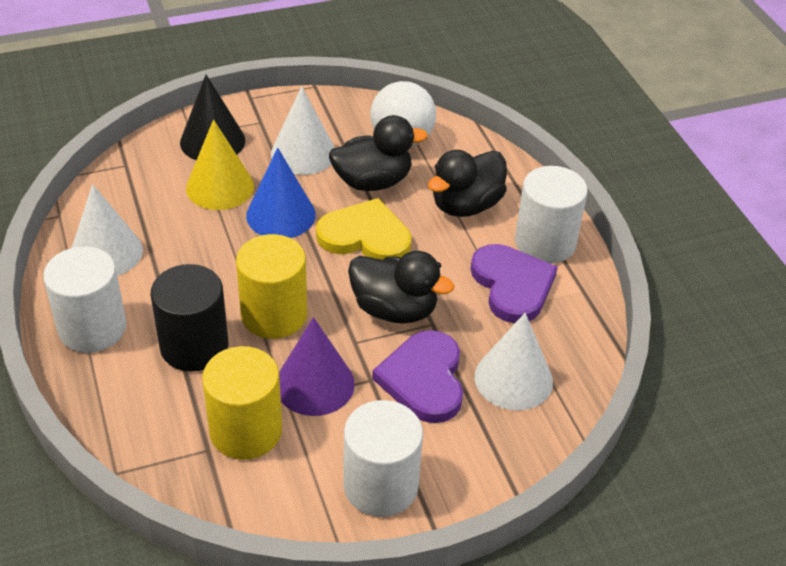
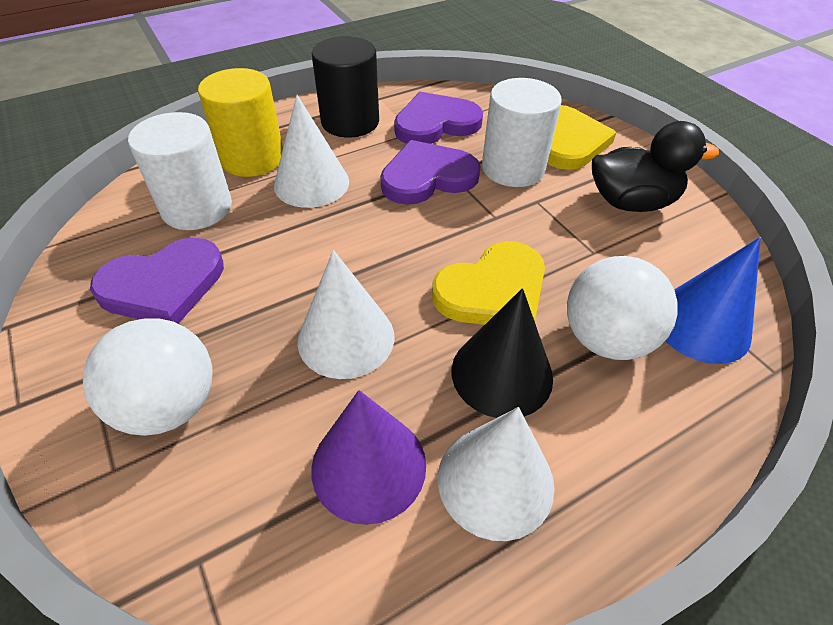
black duck: 3 -> 1
purple heart: 2 -> 3
white ball: 1 -> 2
white cylinder: 3 -> 2
yellow cone: 1 -> 0
yellow cylinder: 2 -> 1
yellow heart: 1 -> 2

